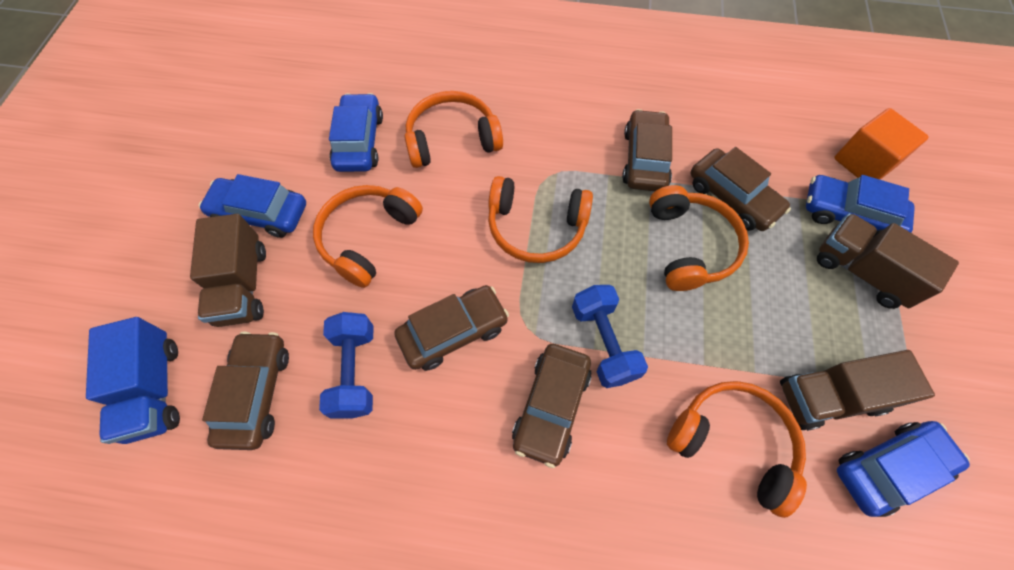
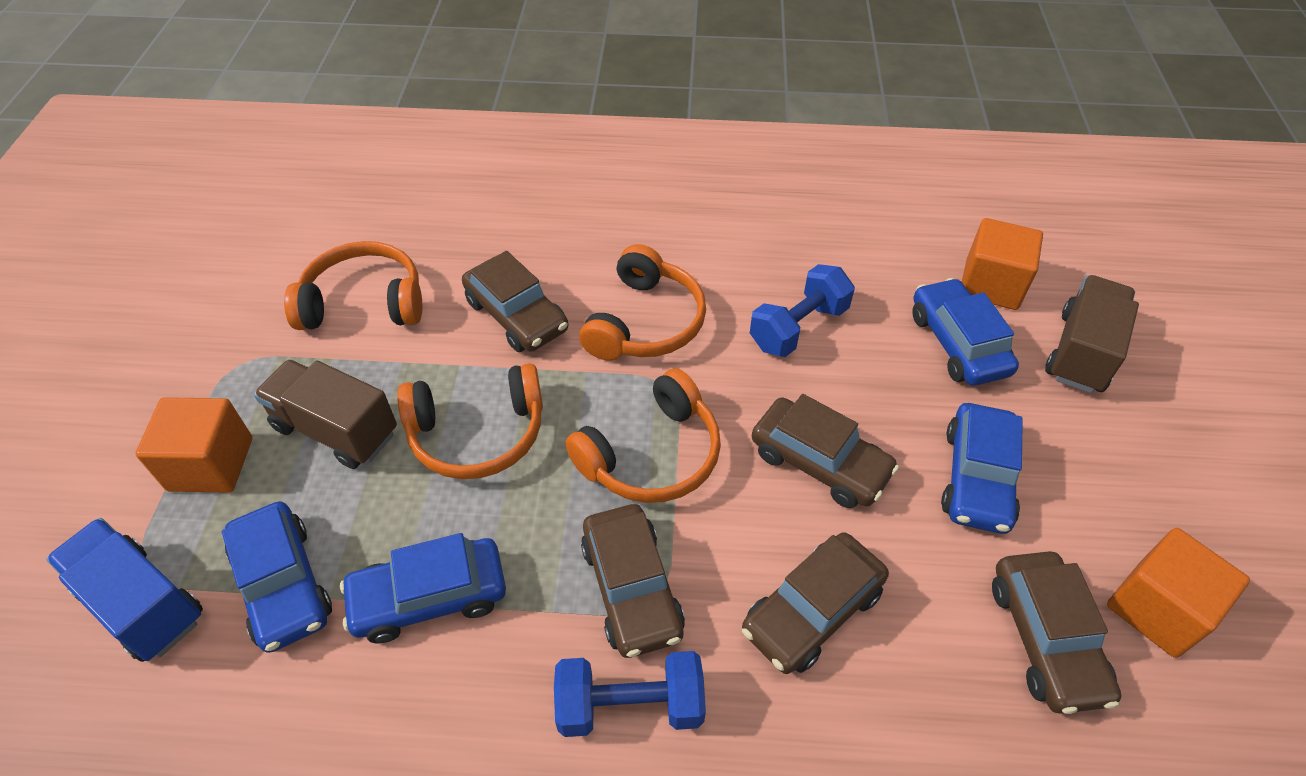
brown truck: 3 -> 2
orange cube: 1 -> 3
orange headphones: 5 -> 4

